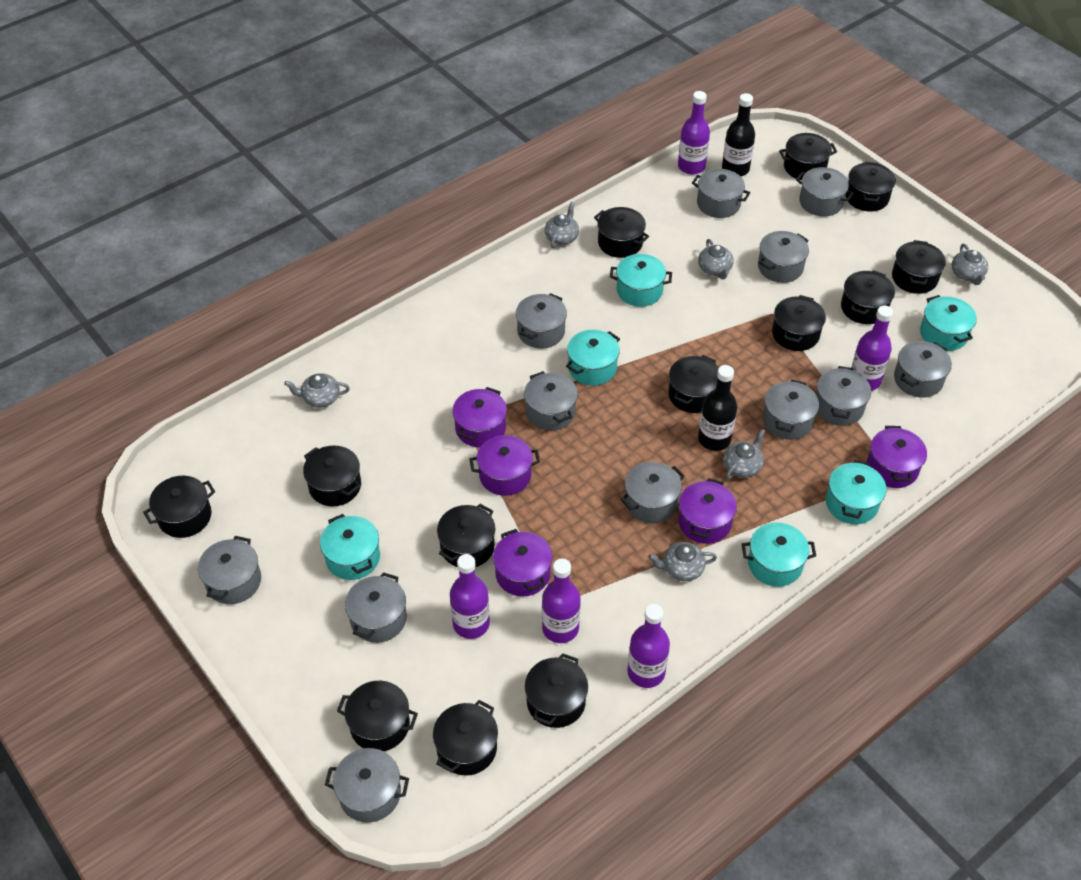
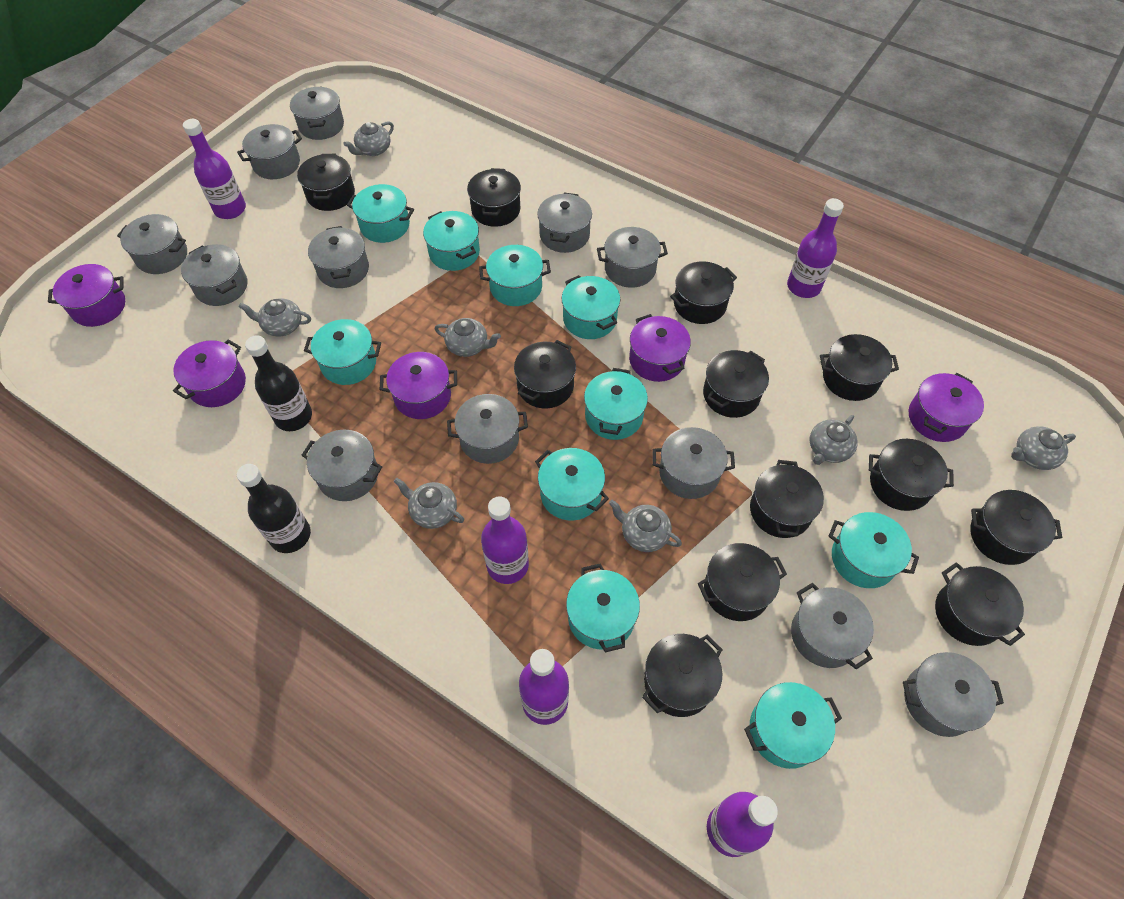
black pot: 13 -> 12
grey teapot: 6 -> 7
turquoise pot: 6 -> 10

